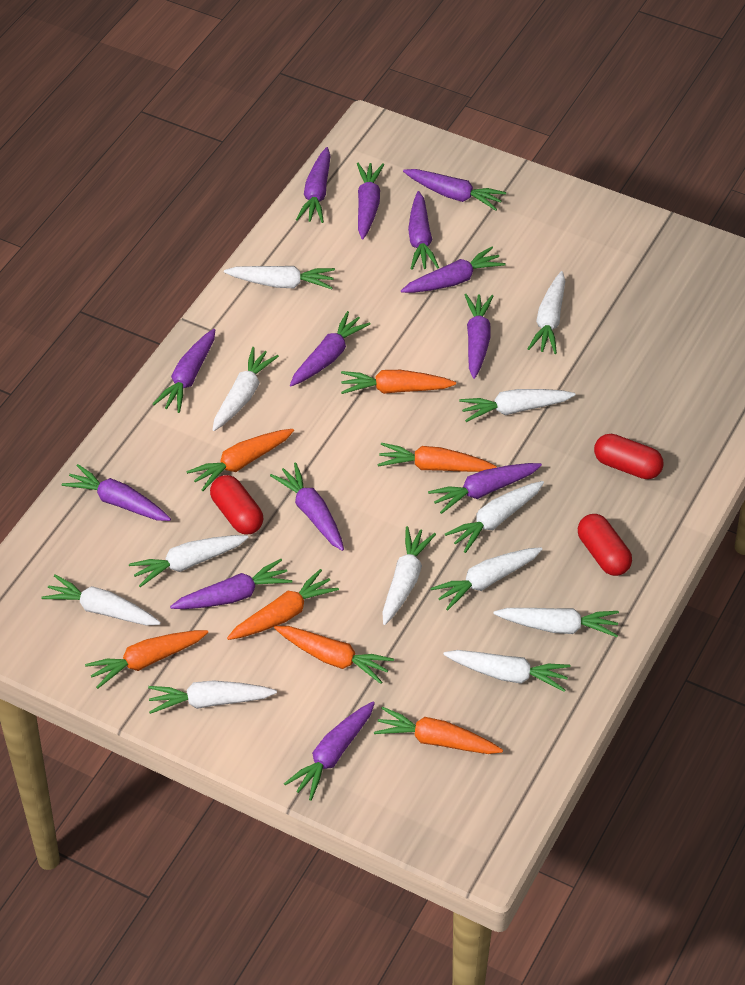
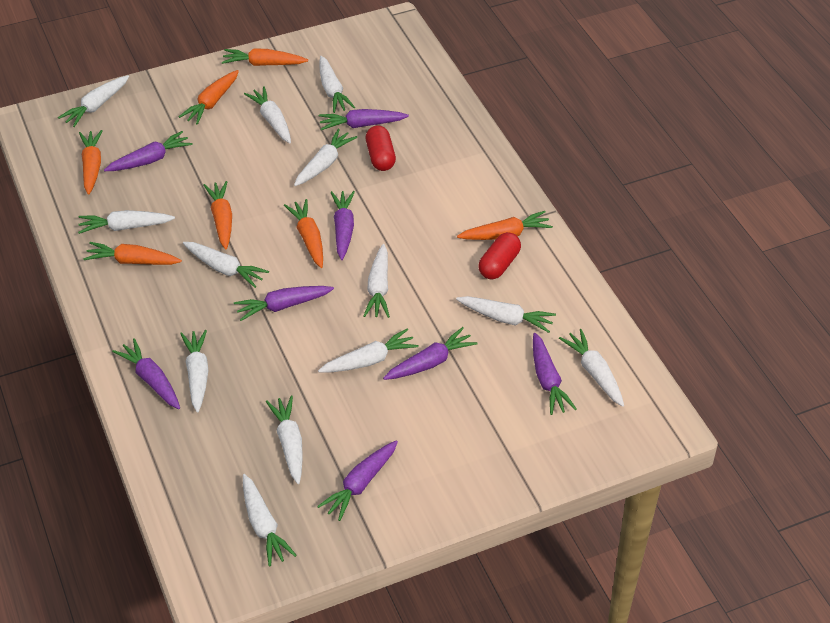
purple carrot: 13 -> 8
red capsule: 3 -> 2
white carrot: 12 -> 13

